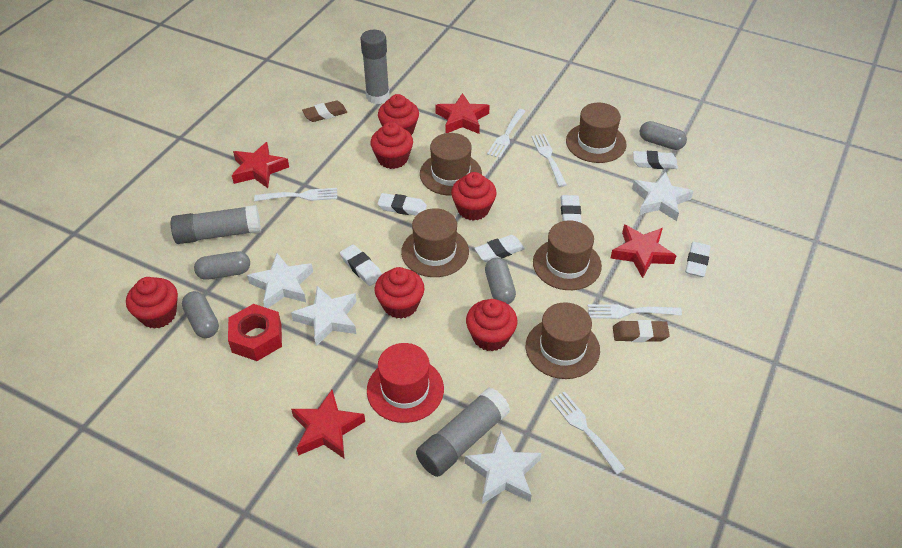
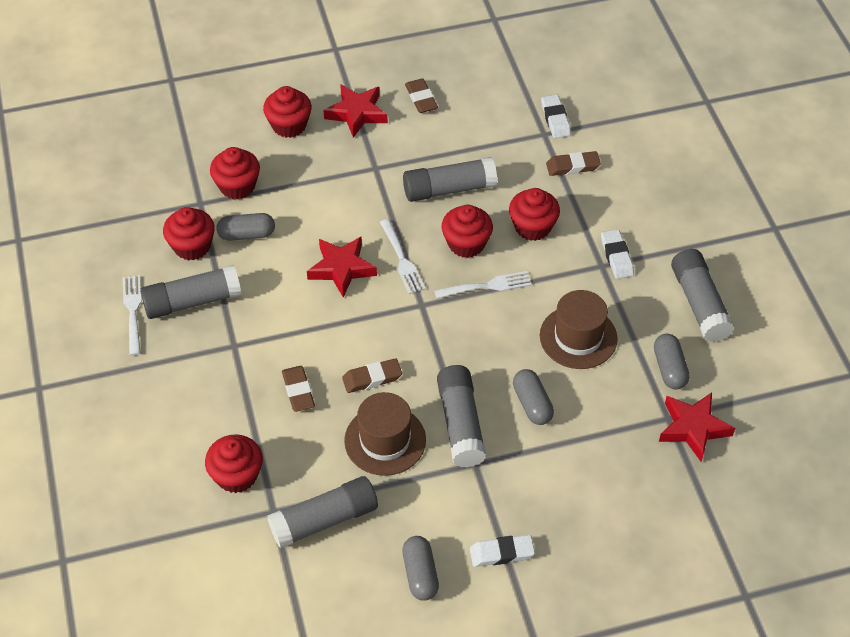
brown eraser: 2 -> 4
brown hat: 5 -> 2
grey glue stick: 3 -> 5
red hat: 1 -> 0
red nut: 1 -> 0
red star: 4 -> 3
white eraser: 6 -> 3
white fork: 5 -> 3
white star: 4 -> 0

